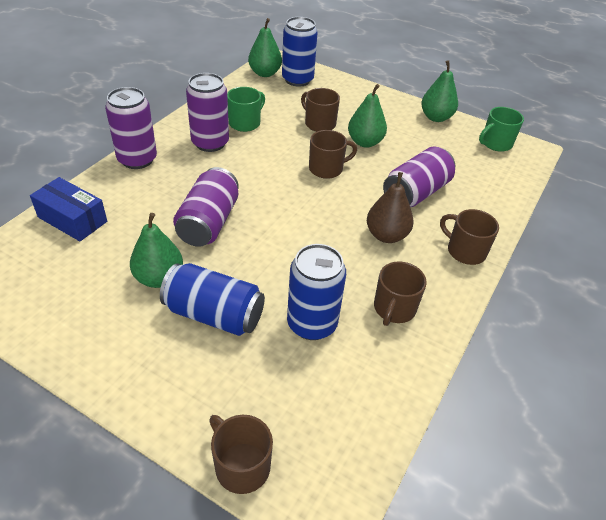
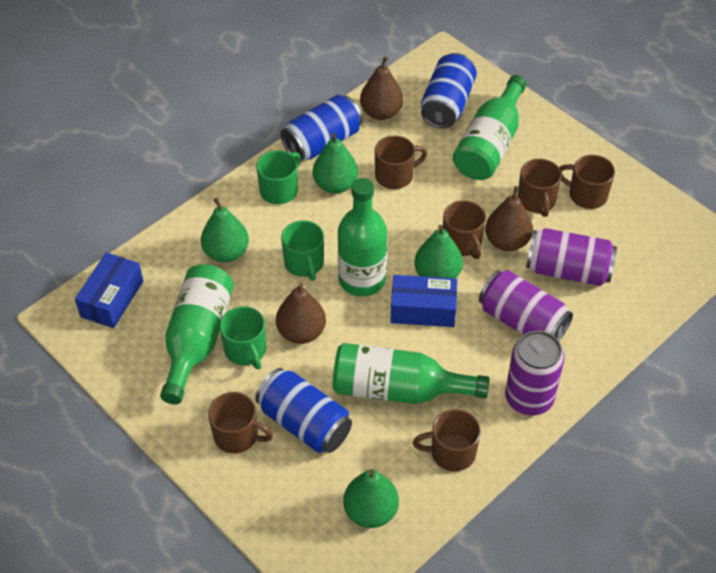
blue box: 1 -> 2
brown mug: 5 -> 6
brown pear: 1 -> 3
green bottle: 0 -> 4
green mug: 2 -> 3
purple can: 4 -> 3

